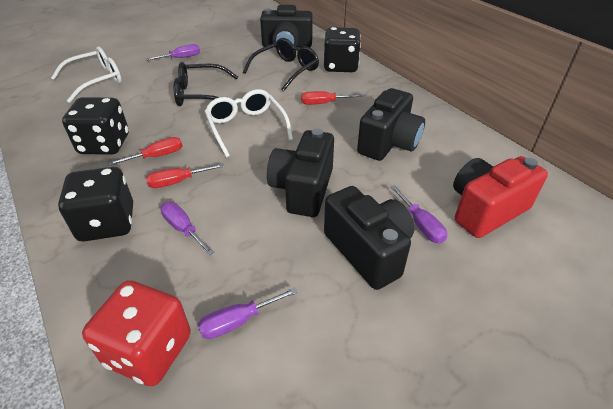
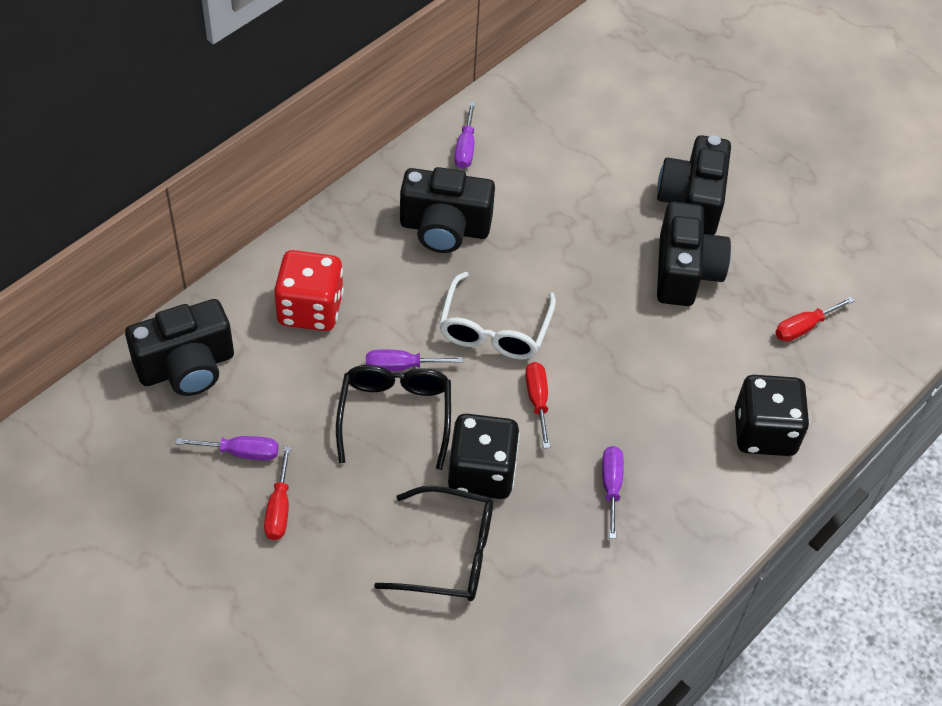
black dice: 3 -> 2
red camera: 1 -> 0
white glasses: 2 -> 1

